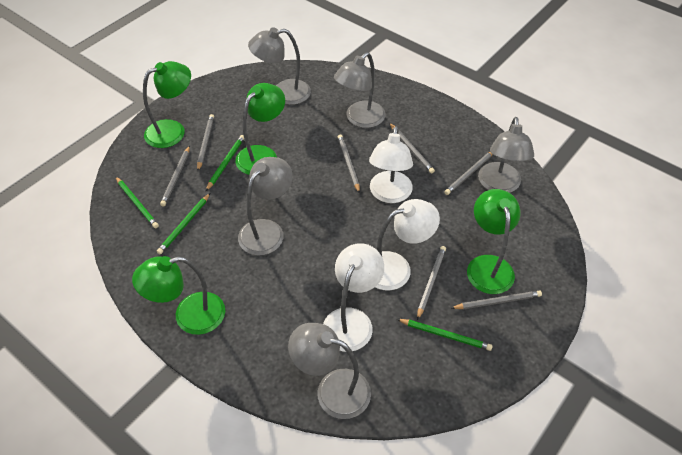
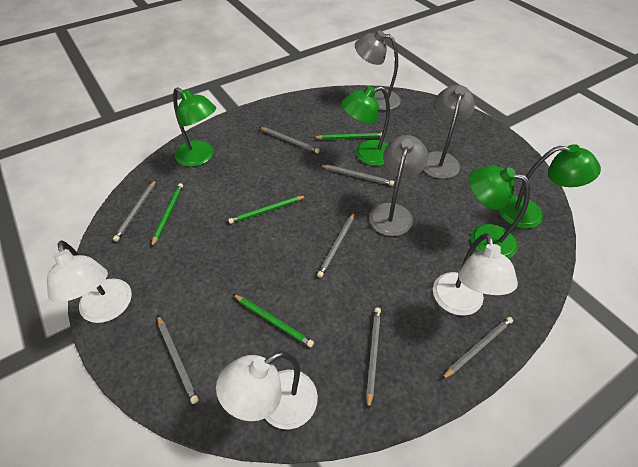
grey lamp: 5 -> 3

